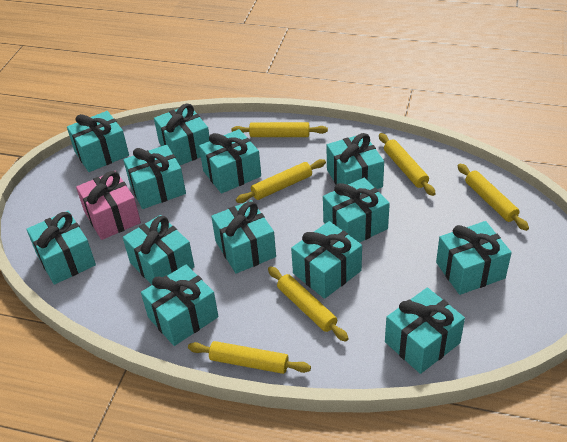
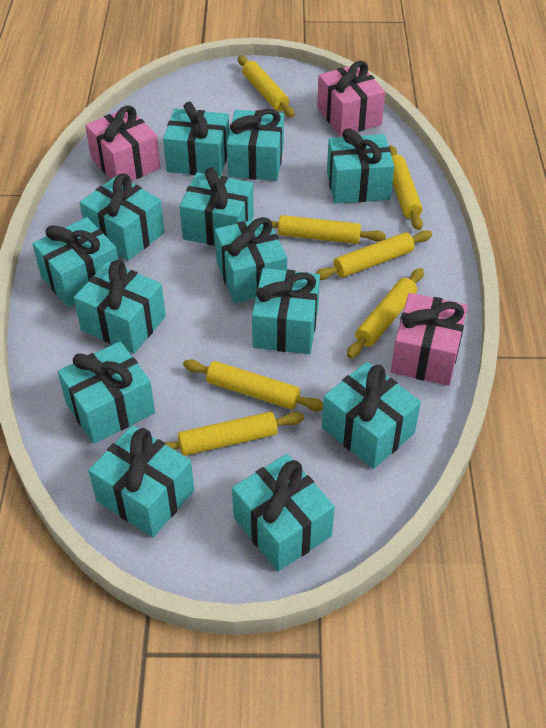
pink gift: 1 -> 3
yellow rolling pin: 6 -> 7

